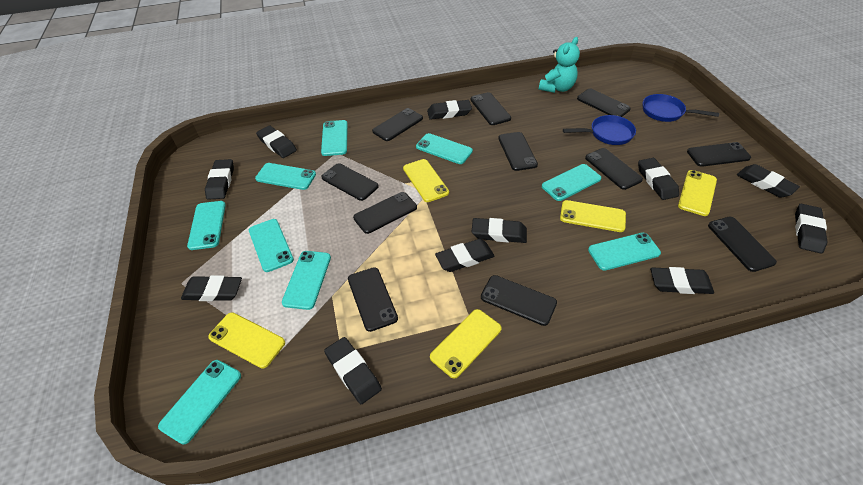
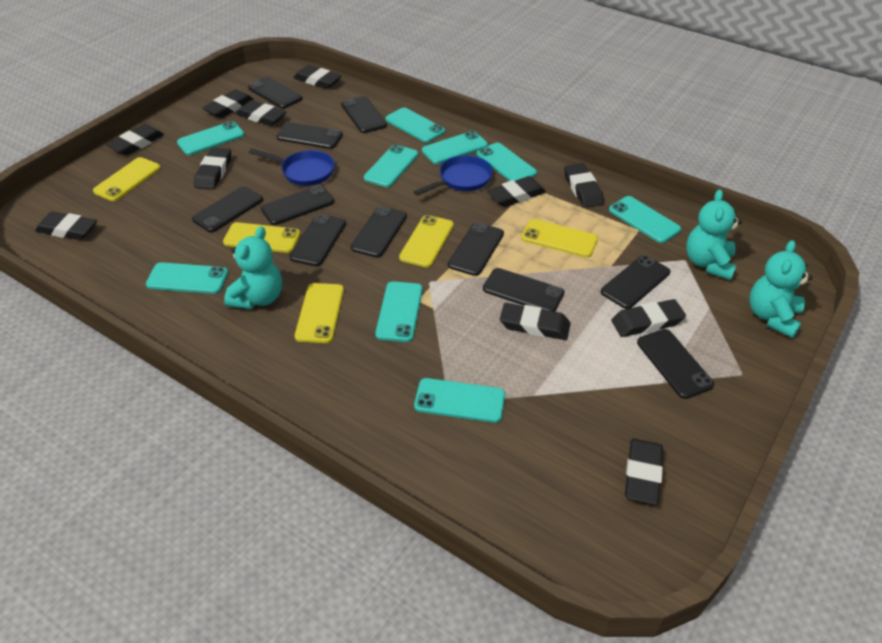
turquoise teddy bear: 1 -> 3

